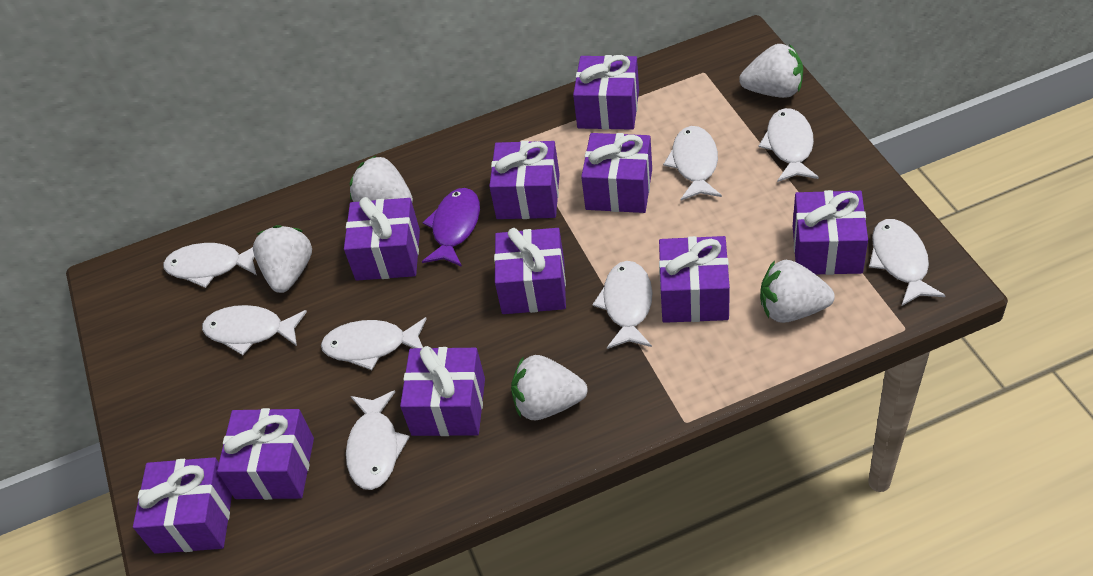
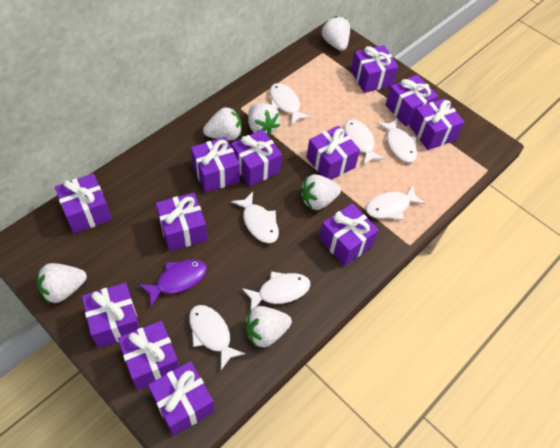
purple gift: 10 -> 12
white fish: 8 -> 7
white strawberry: 5 -> 6

